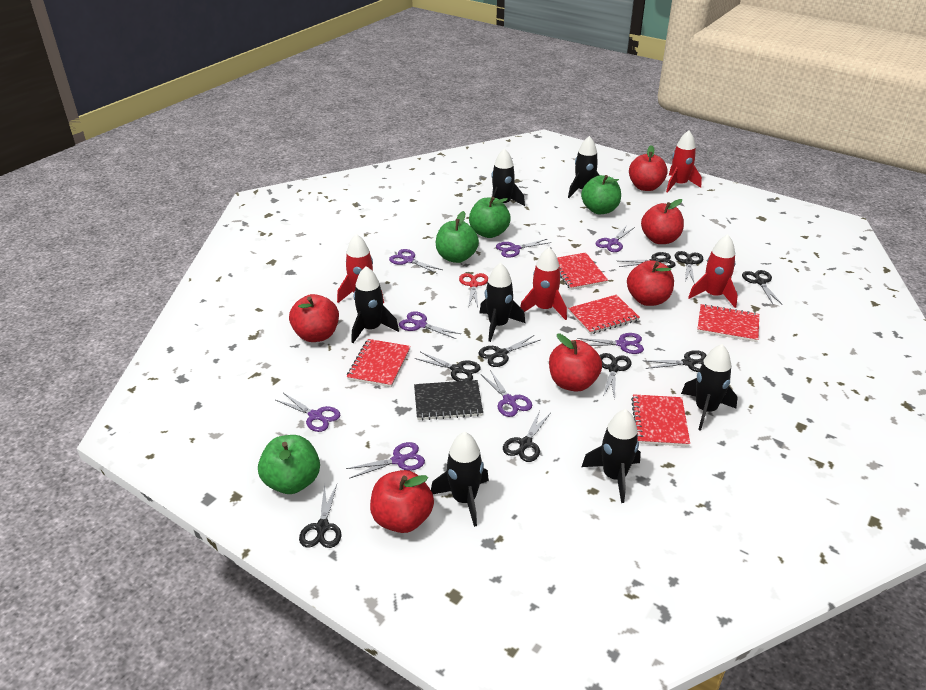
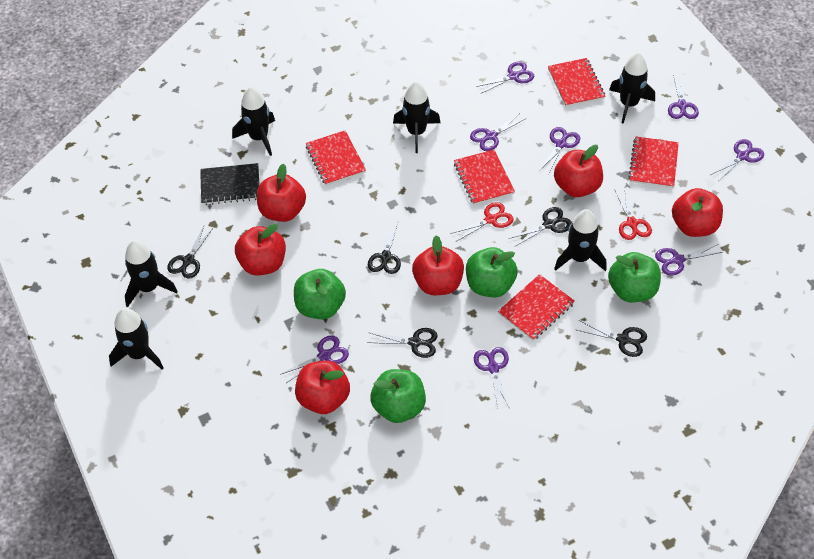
black rocket: 7 -> 6
black scissors: 9 -> 5
red rocket: 4 -> 0
red scissors: 1 -> 2

